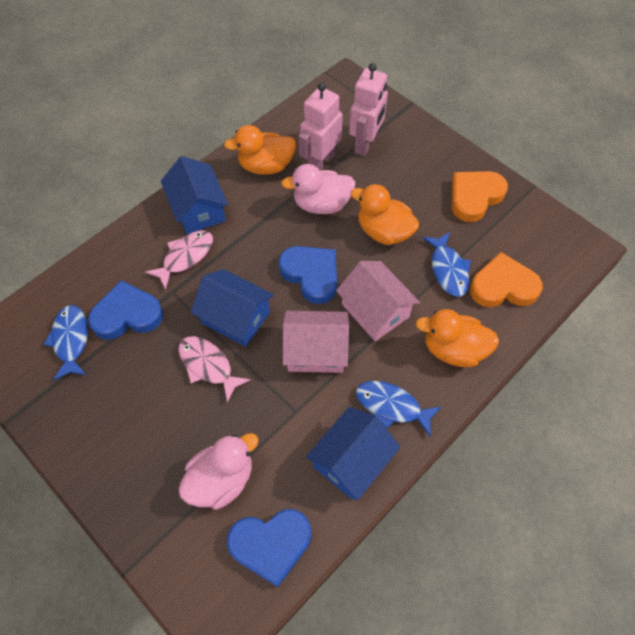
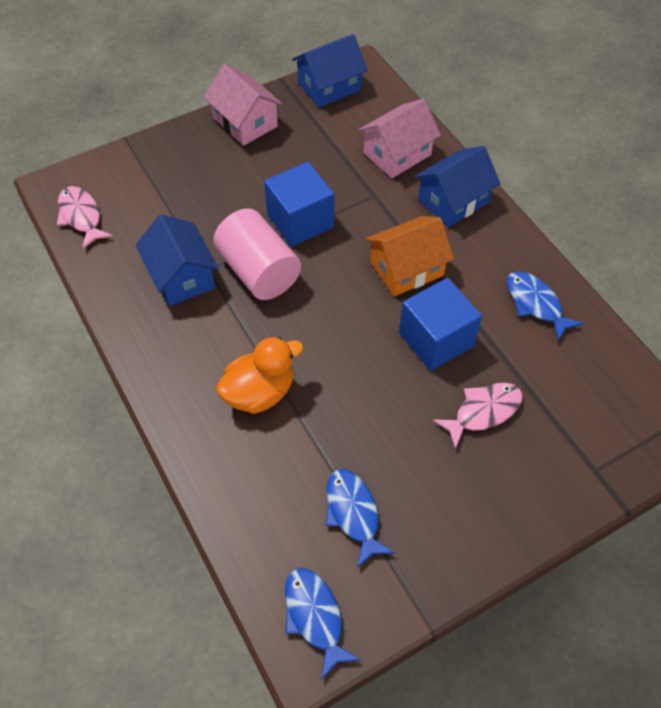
blue cube: 0 -> 2
blue heart: 3 -> 0
orange duck: 3 -> 1
orange heart: 2 -> 0
orange house: 0 -> 1
pink cylinder: 0 -> 1
pink duck: 2 -> 0
pink robot: 2 -> 0

